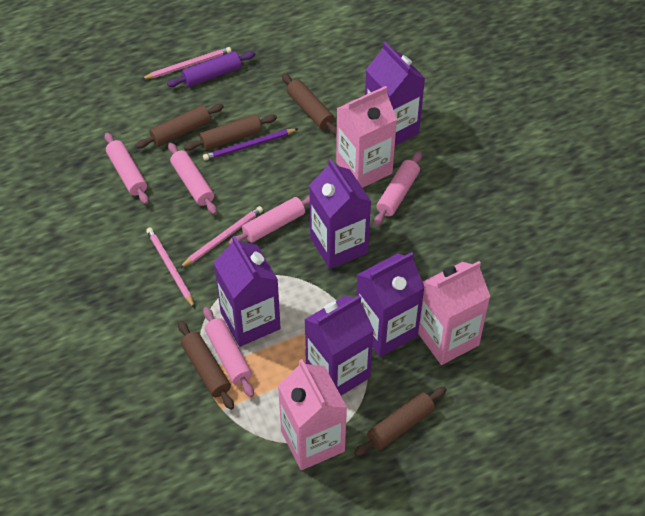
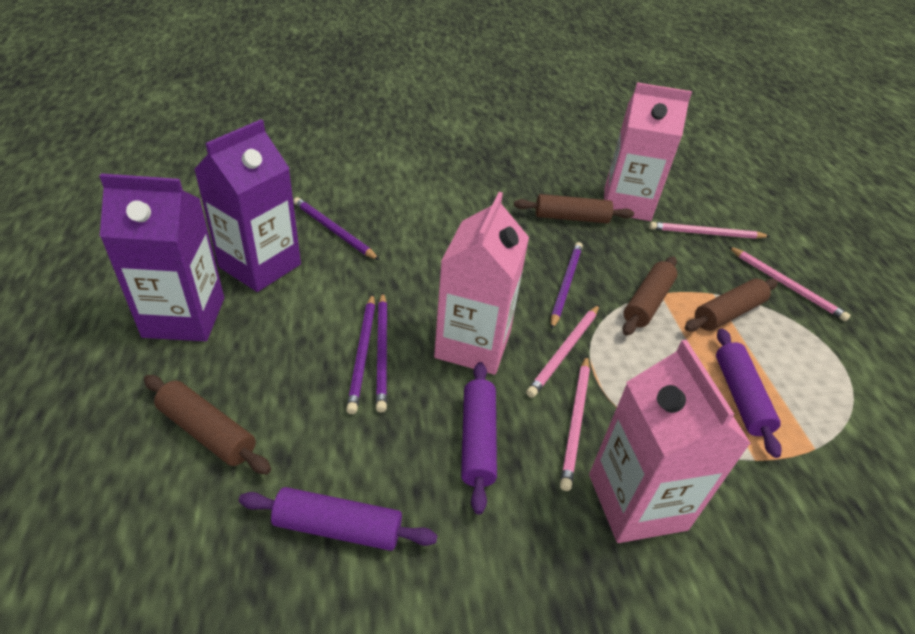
brown rolling pin: 5 -> 4
pink pencil: 3 -> 4
pink rolling pin: 5 -> 0
purple carton: 5 -> 2
purple pencil: 1 -> 4
purple rolling pin: 1 -> 3

